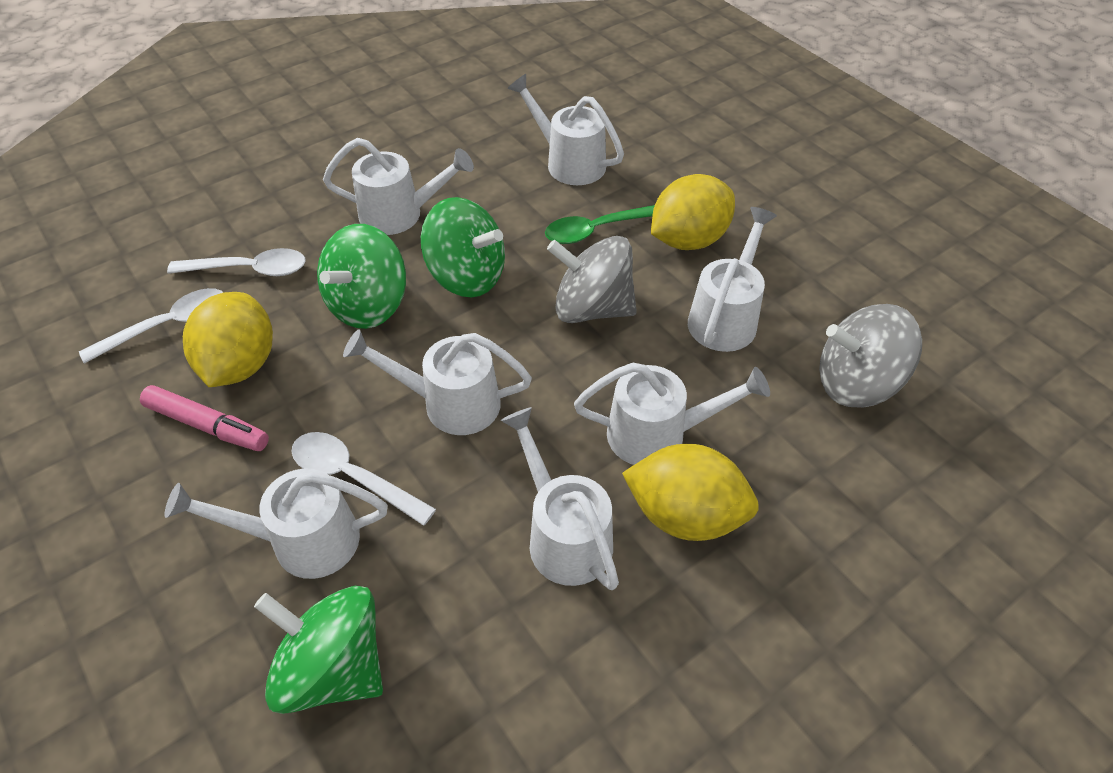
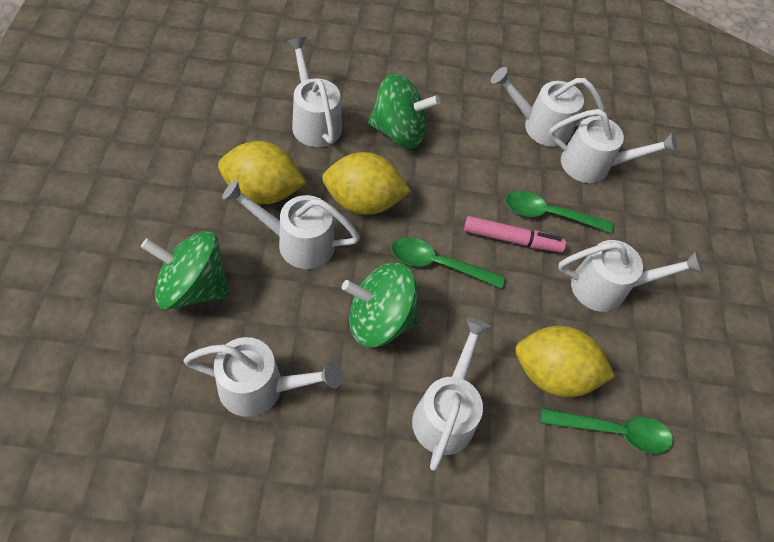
green spoon: 1 -> 3
grey spinning top: 2 -> 0
white spoon: 3 -> 0

